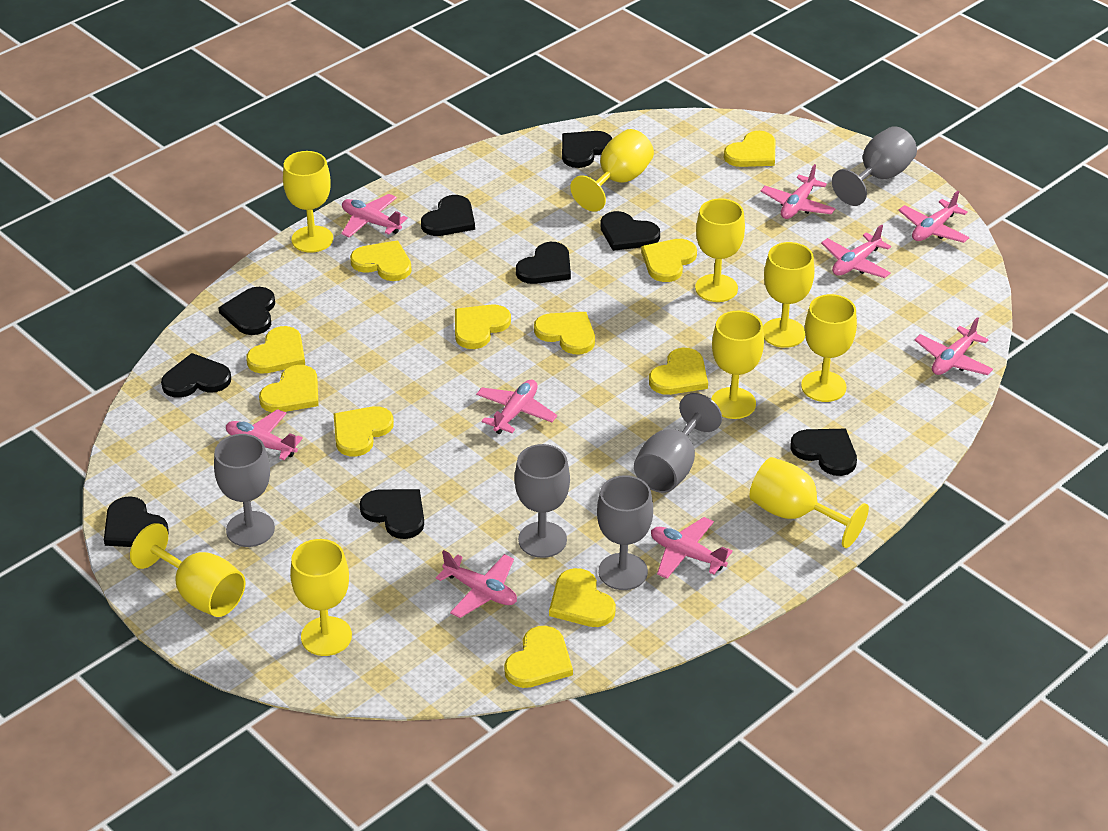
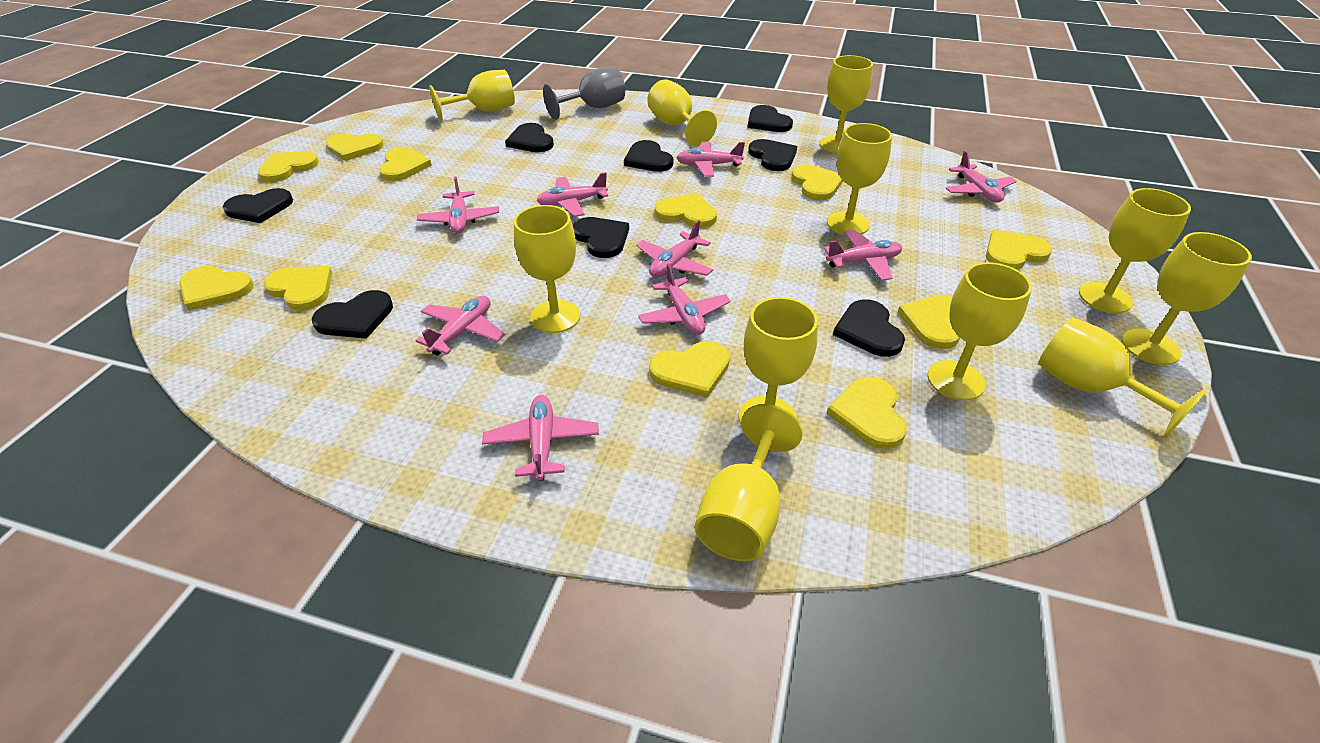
black heart: 9 -> 8
grey goblet: 5 -> 1
yellow goblet: 9 -> 11

